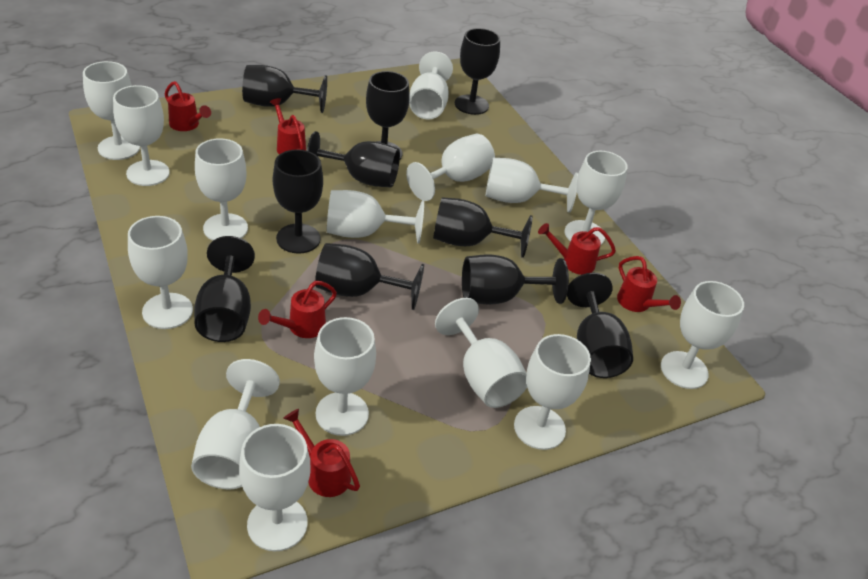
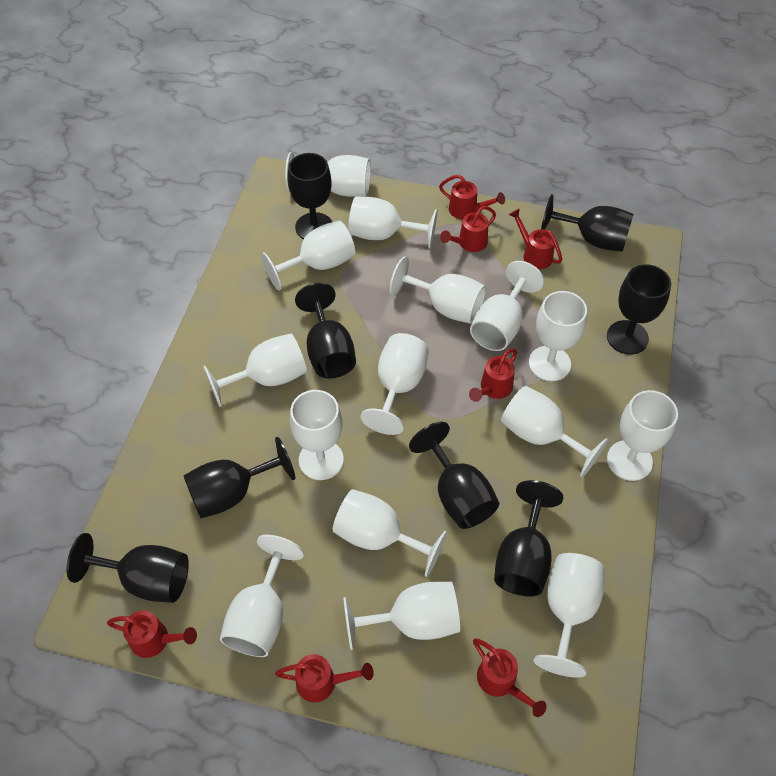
black goblet: 10 -> 8
red watering can: 6 -> 7

